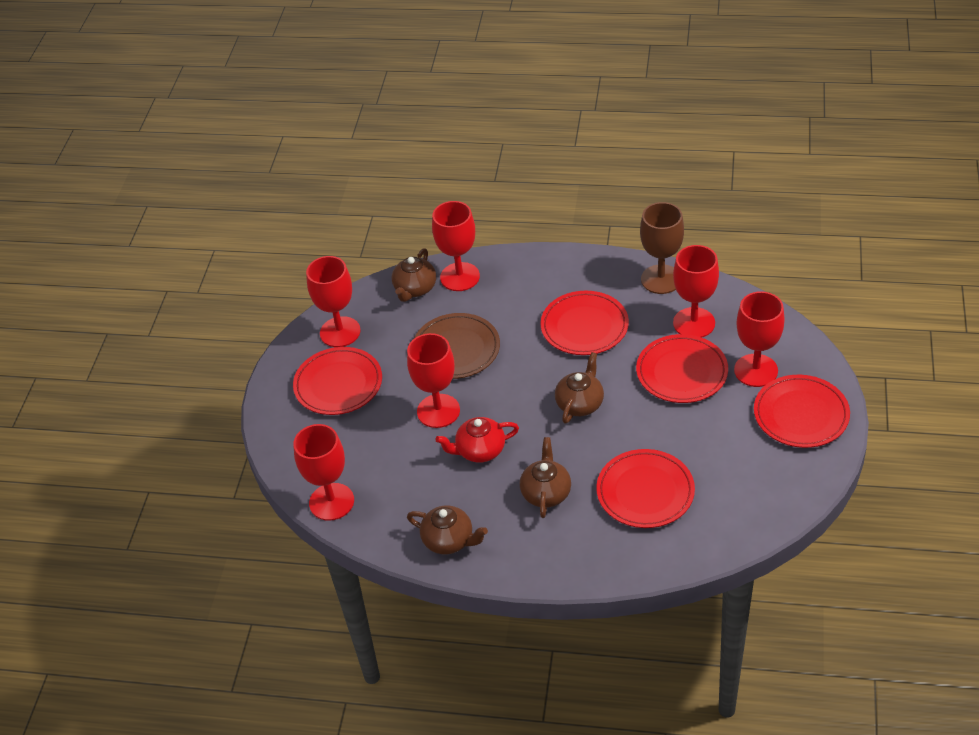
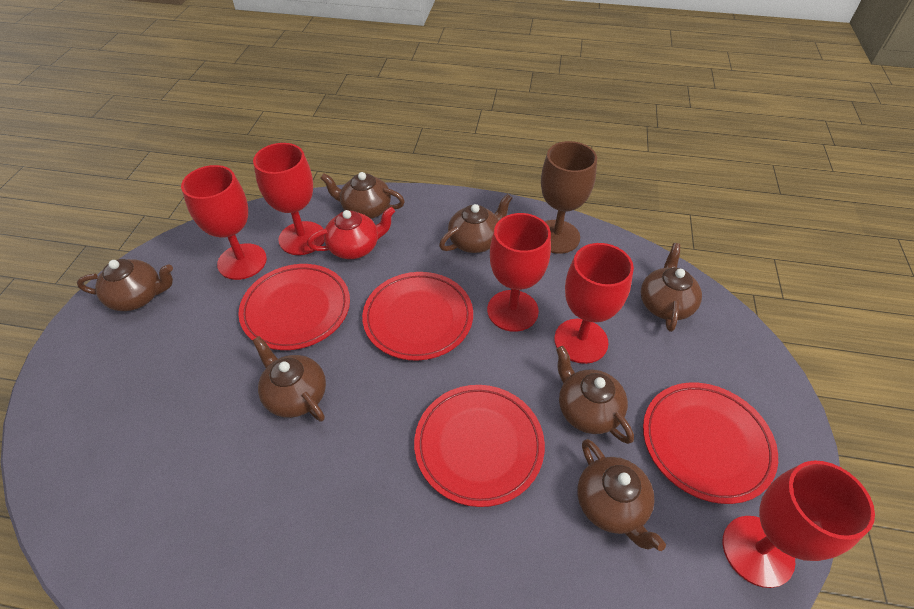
brown plate: 1 -> 0
brown teapot: 4 -> 7
red goblet: 6 -> 5
red plate: 5 -> 4

